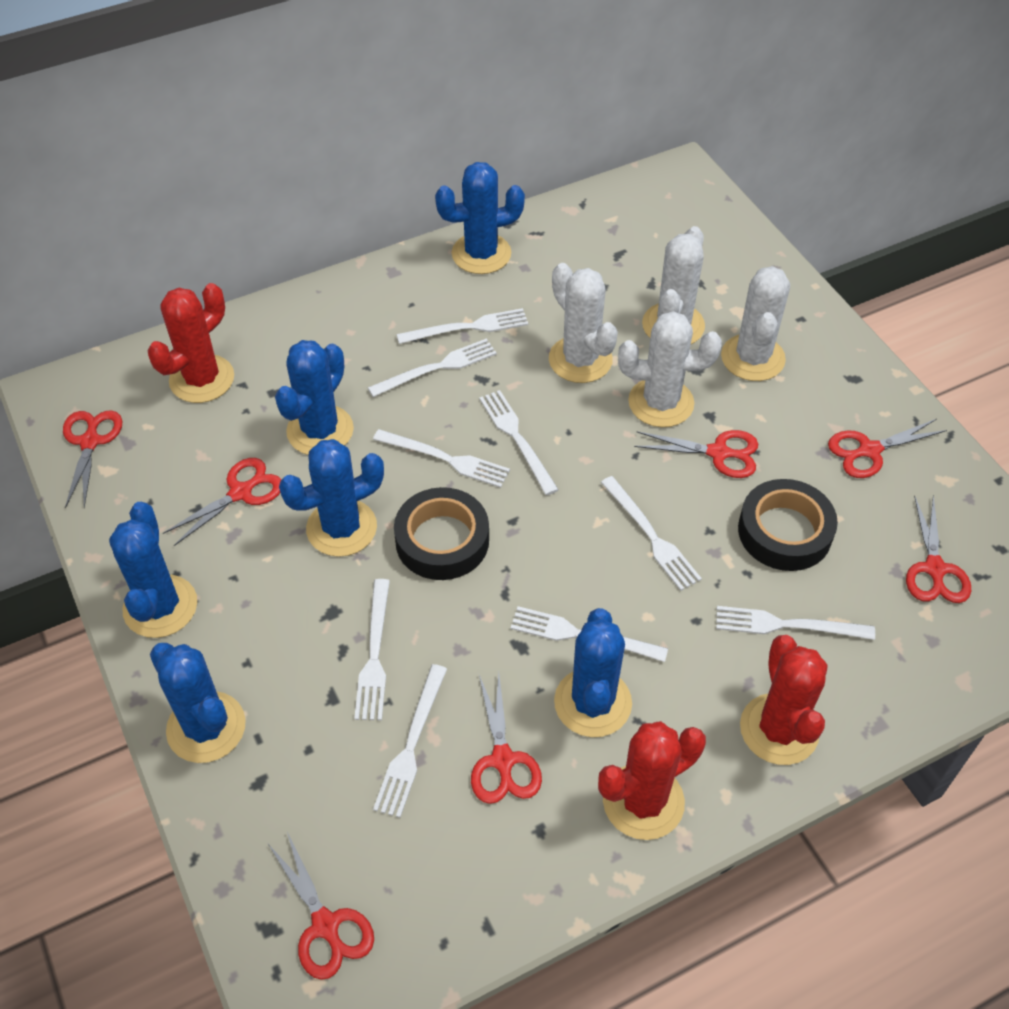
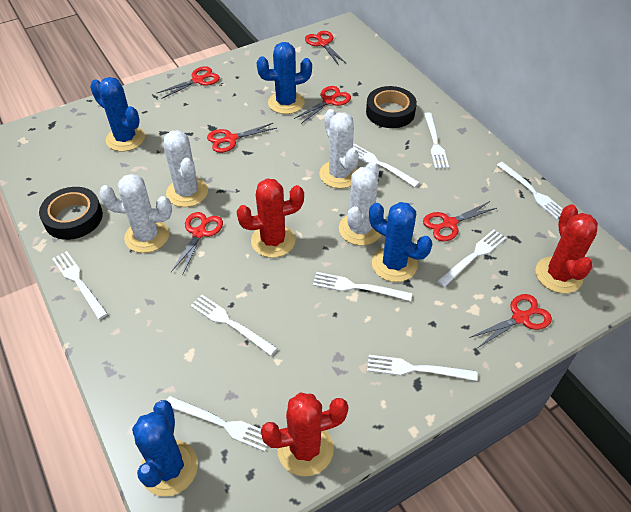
blue cactus: 6 -> 4

